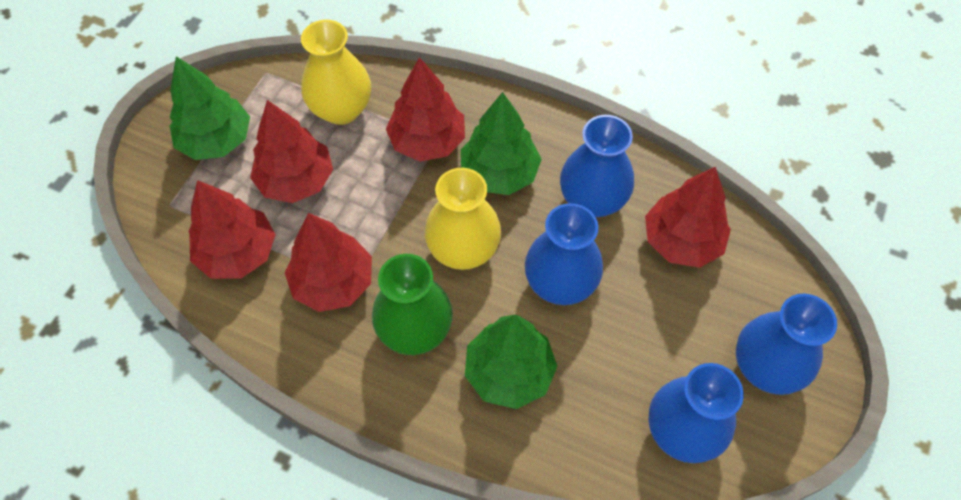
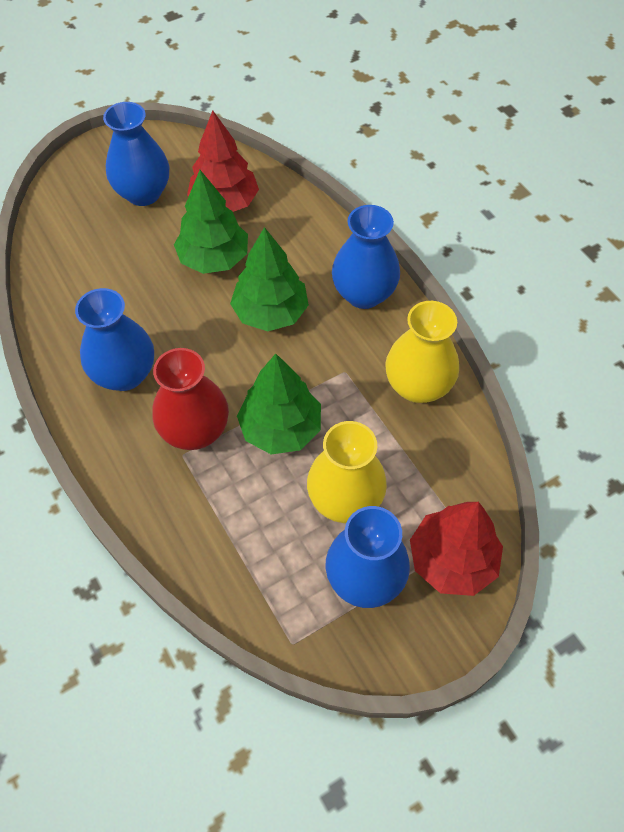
green vase: 1 -> 0
red tree: 5 -> 2
red vase: 0 -> 1

